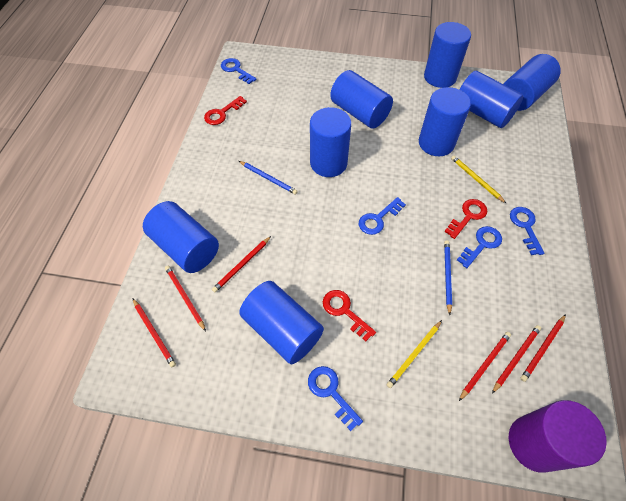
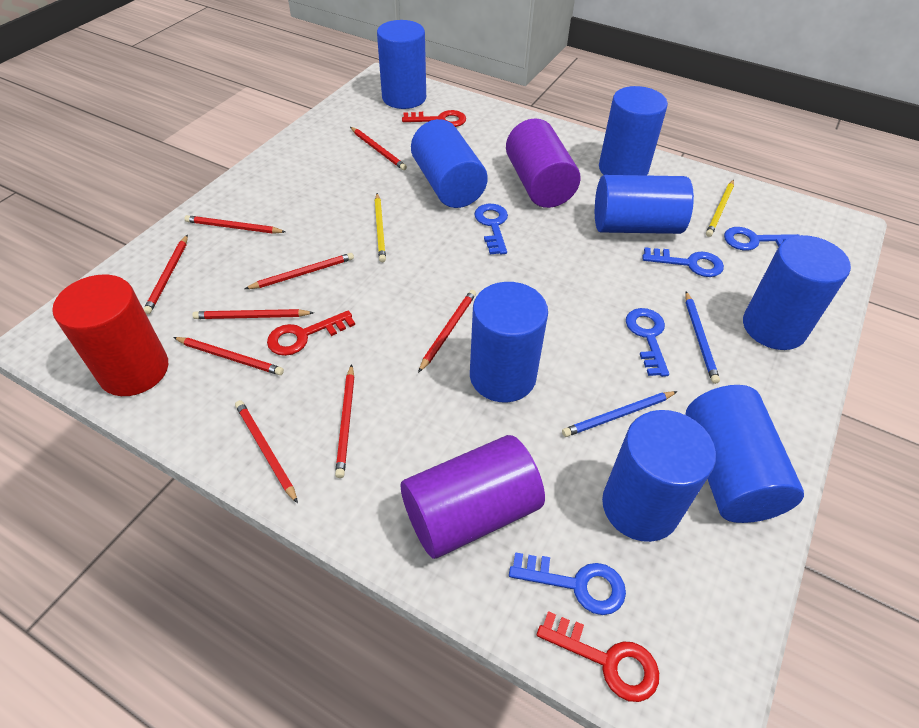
purple cylinder: 1 -> 2
red cylinder: 0 -> 1
red pencil: 6 -> 9

